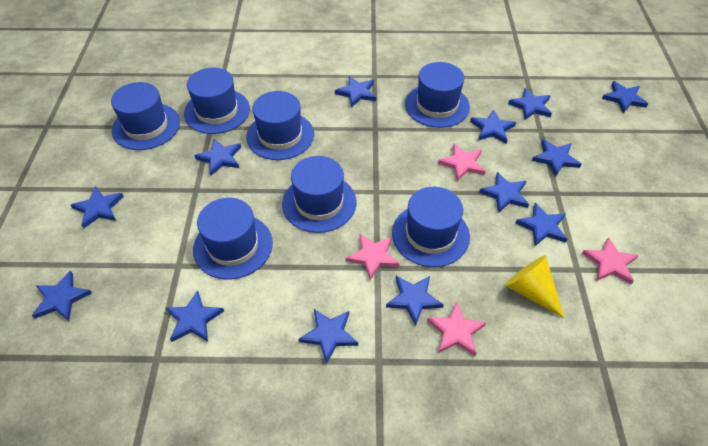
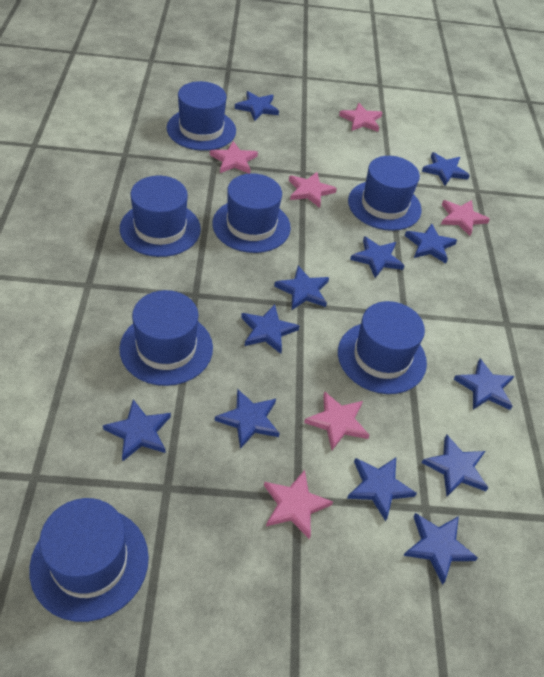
blue star: 13 -> 12
pink star: 4 -> 6
yellow cone: 1 -> 0

